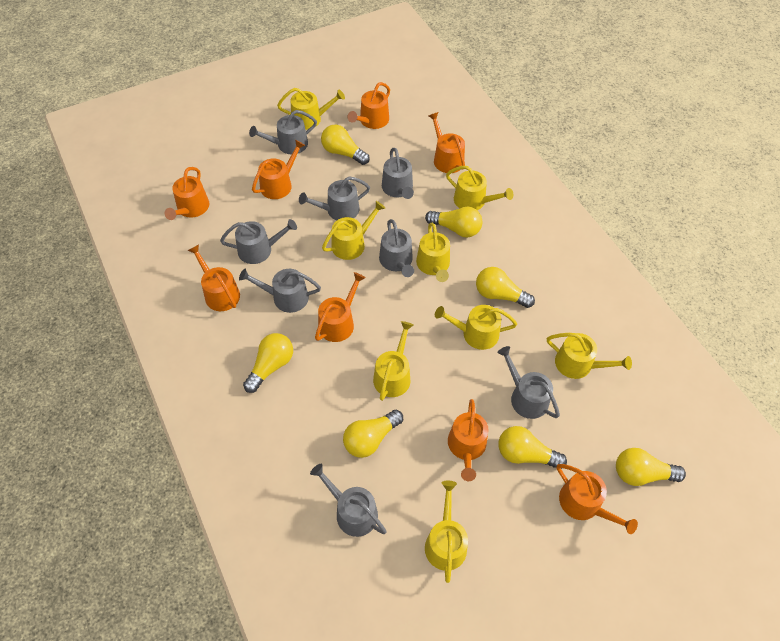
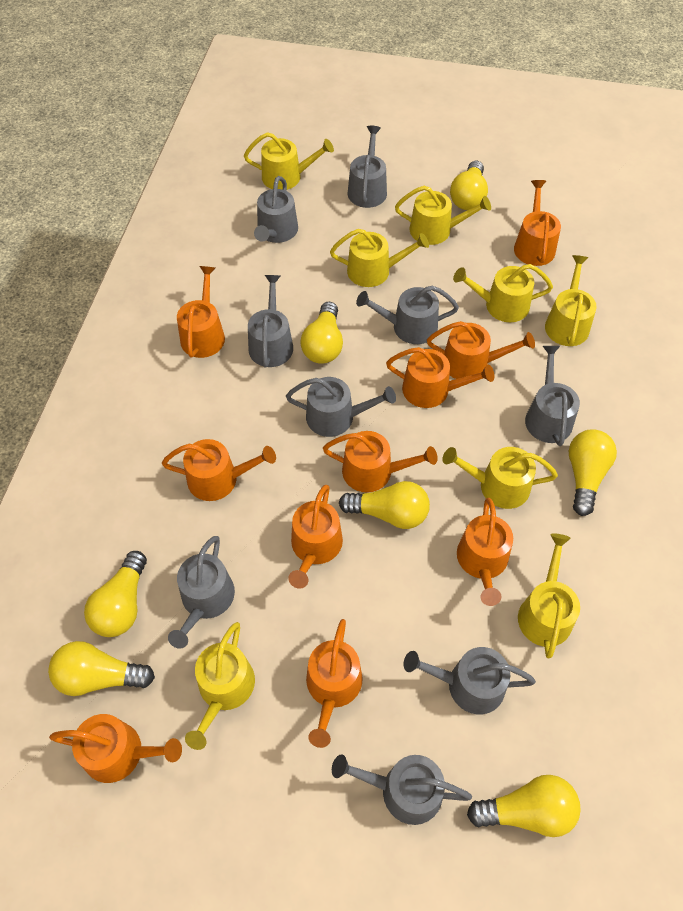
grey watering can: 8 -> 9
orange watering can: 8 -> 10

